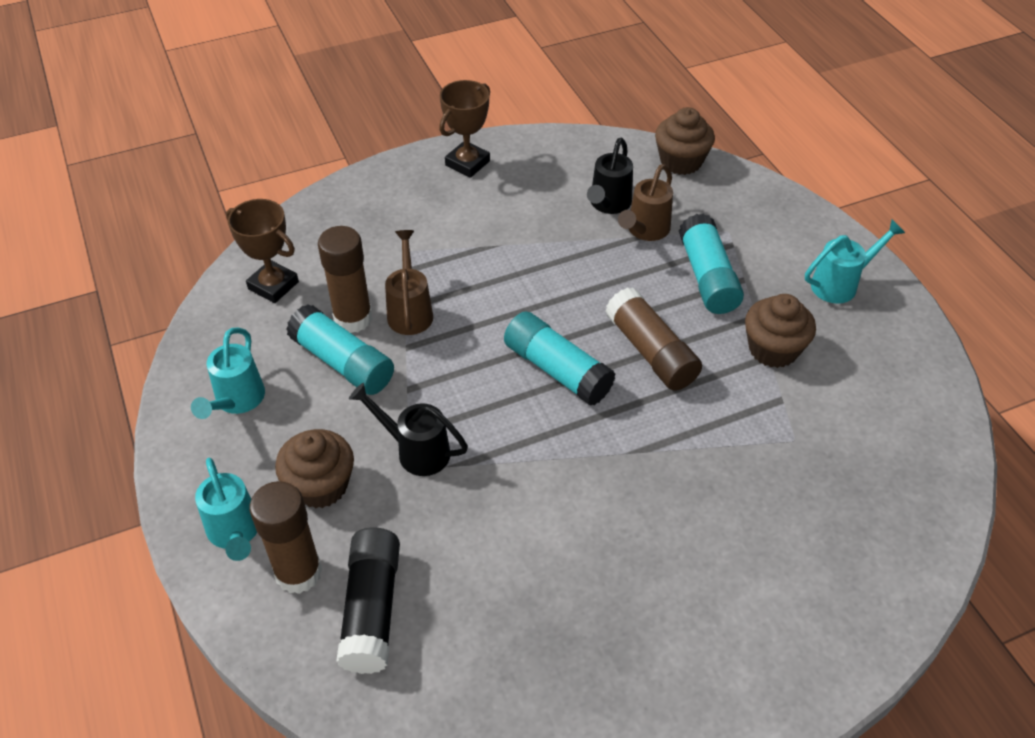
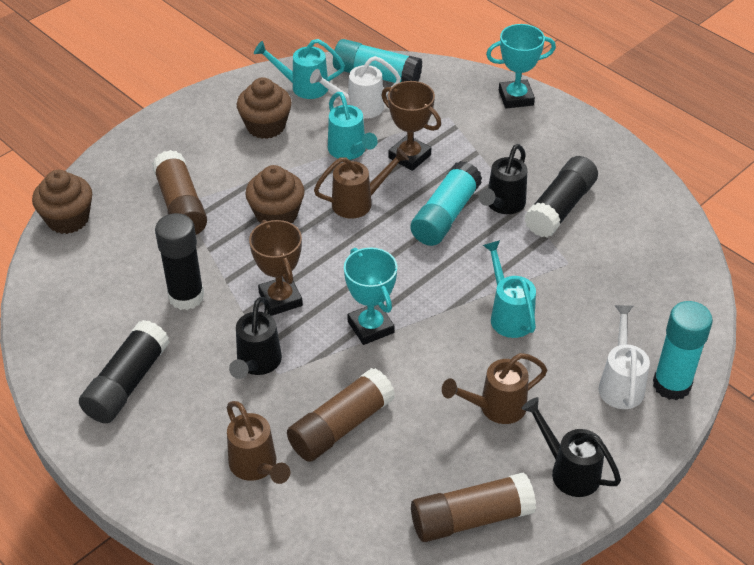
black glue stick: 1 -> 3
black watering can: 2 -> 3
brown watering can: 2 -> 3
turquoise trophy: 0 -> 2
white watering can: 0 -> 2

